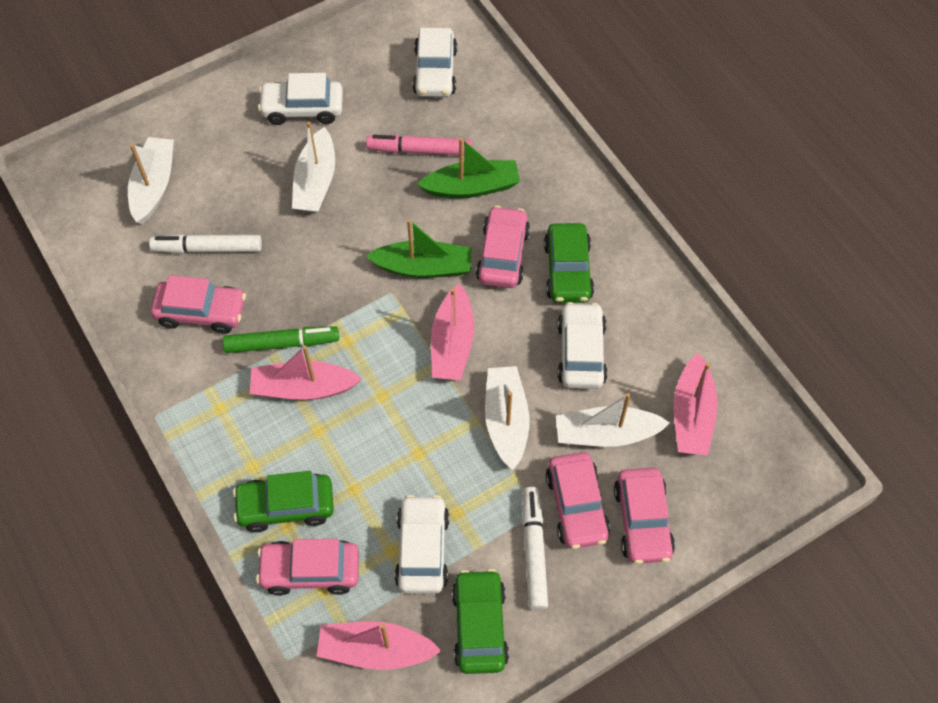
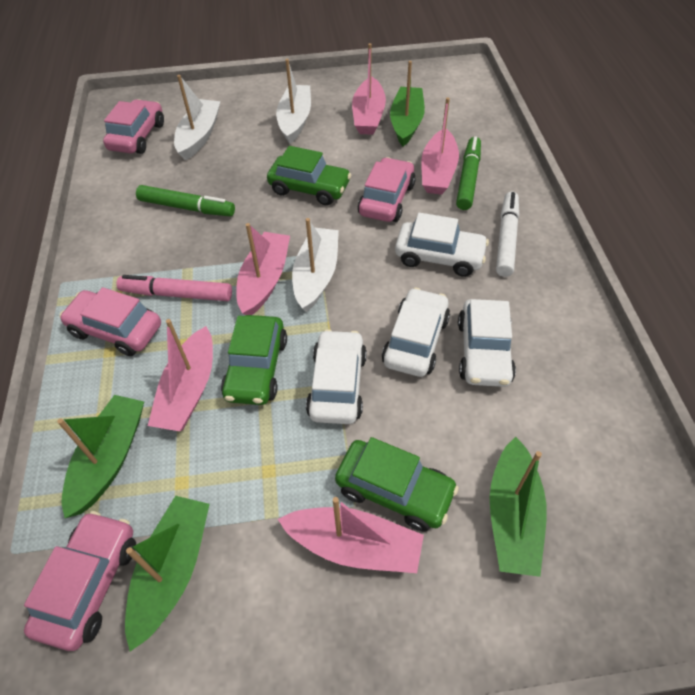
green boat: 2 -> 4
green marker: 1 -> 2
pink boat: 4 -> 5
pink car: 5 -> 4
white boat: 4 -> 3
white marker: 2 -> 1

